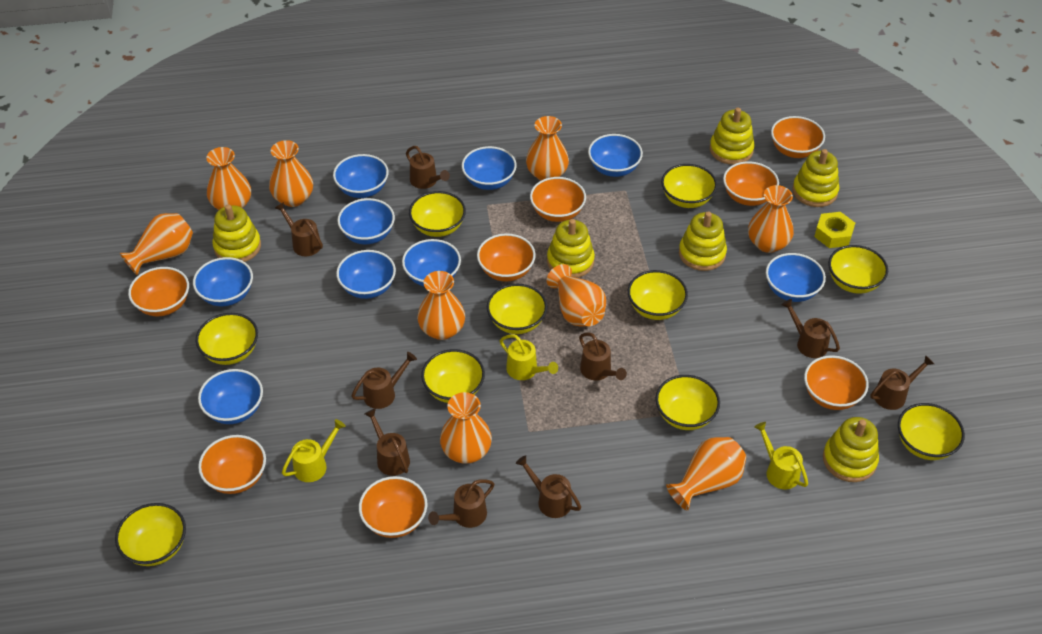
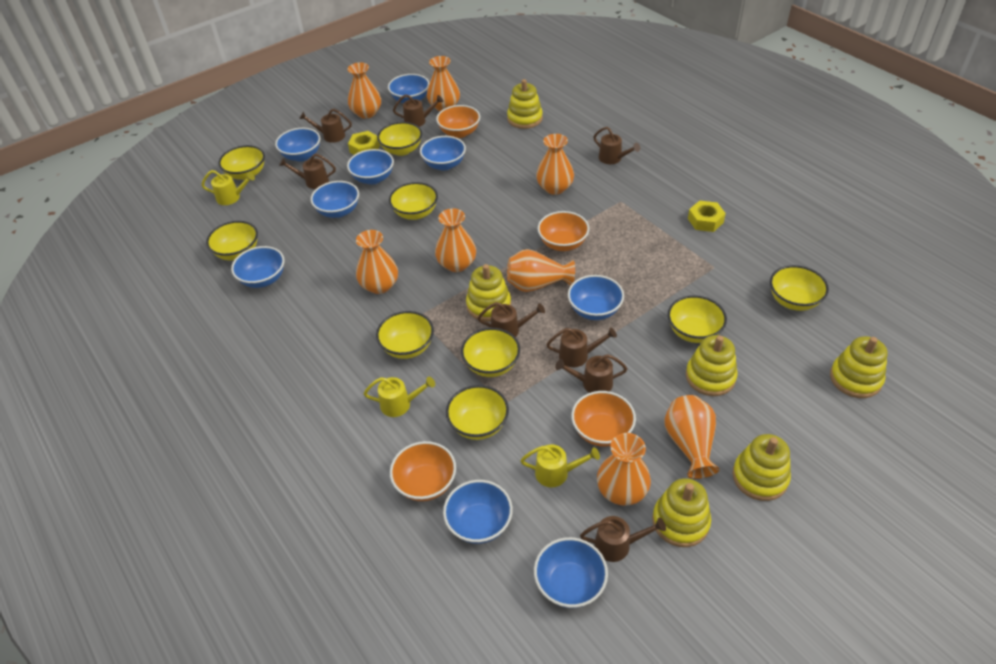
brown watering can: 9 -> 8
orange bowl: 8 -> 4
orange vase: 9 -> 8
yellow bowl: 10 -> 9
yellow nut: 1 -> 2

